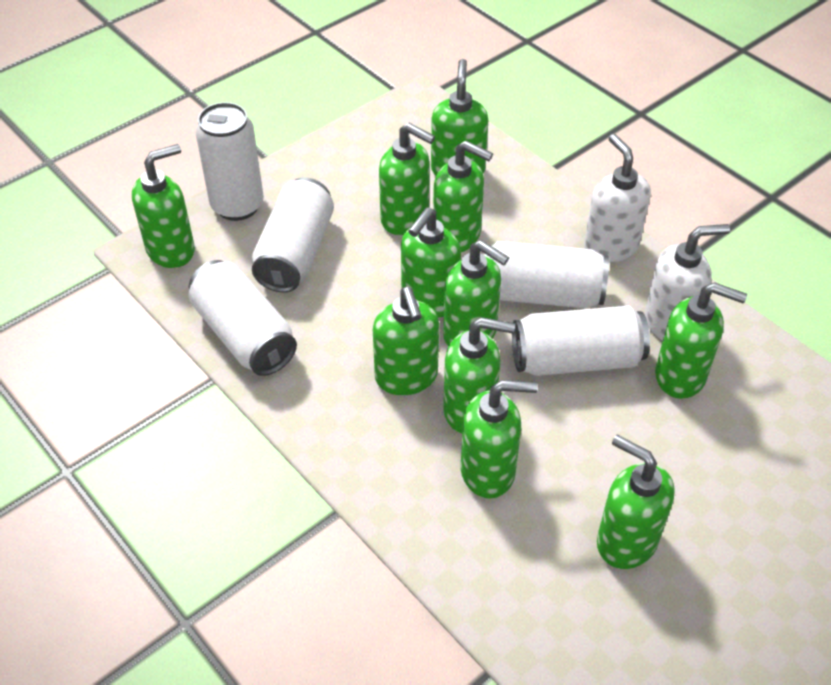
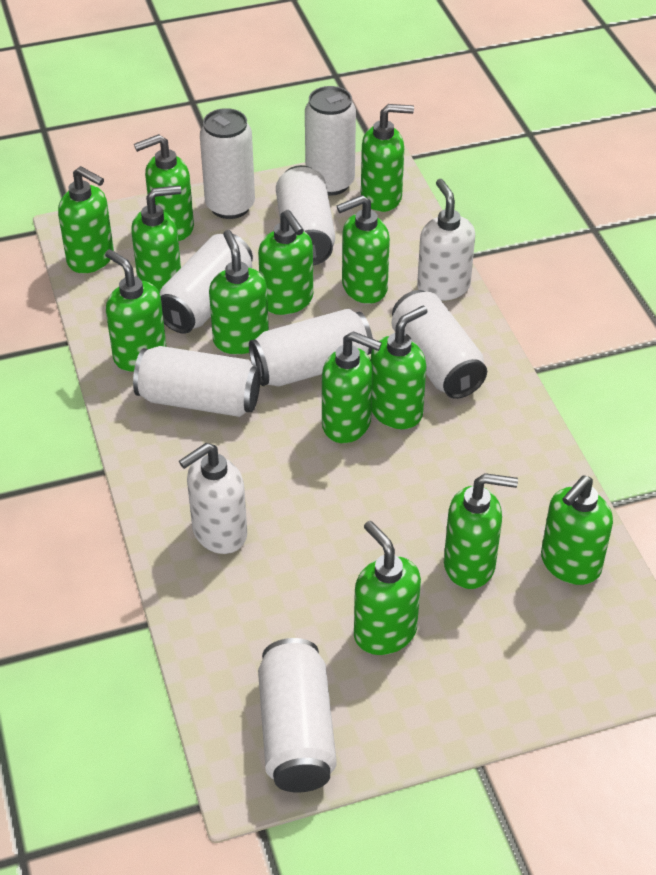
green soap dispenser: 11 -> 13
white can: 5 -> 8

